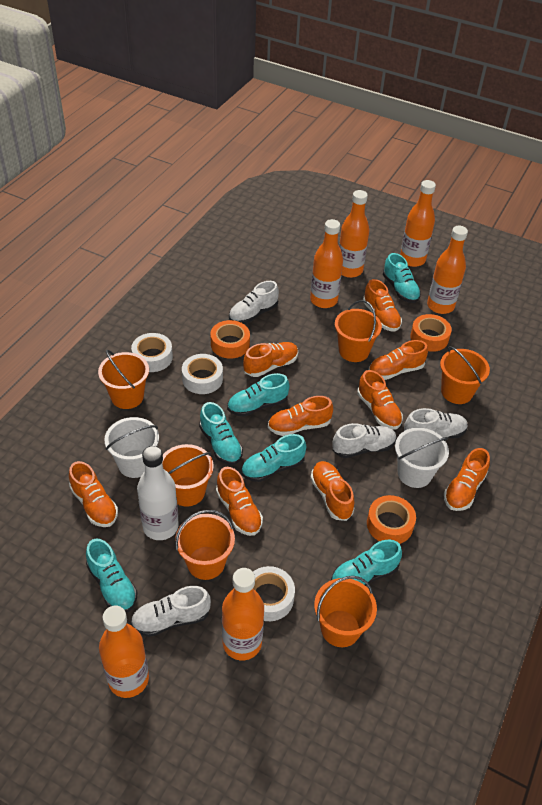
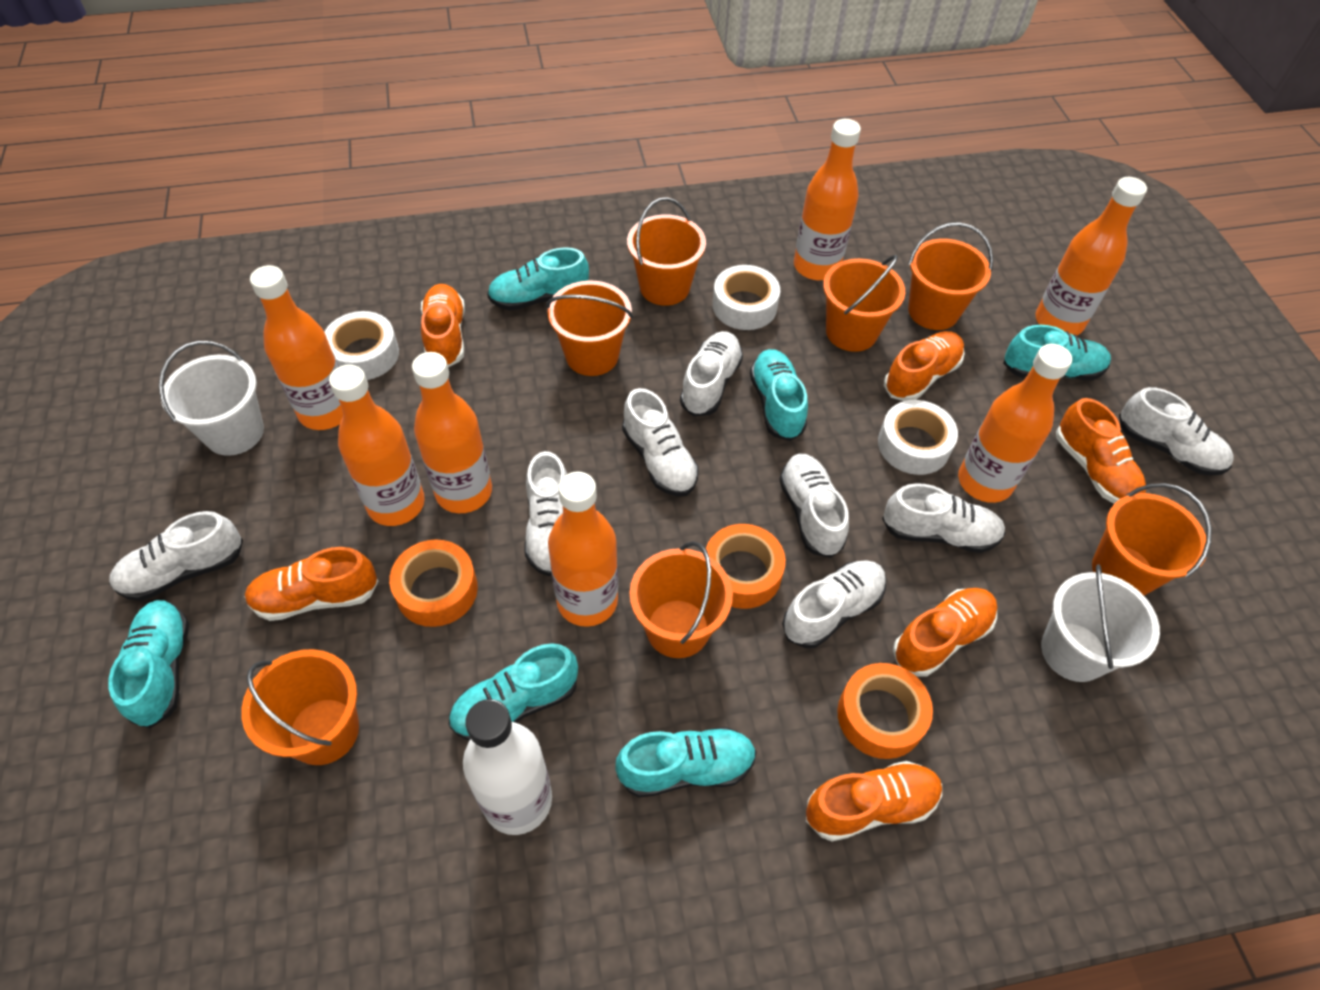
orange bottle: 6 -> 7
orange bucket: 6 -> 7
orange shoe: 9 -> 6
white shoe: 4 -> 8

